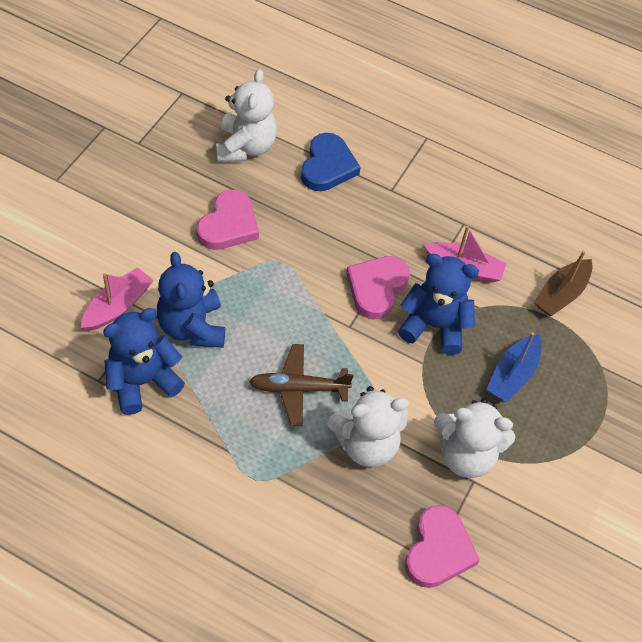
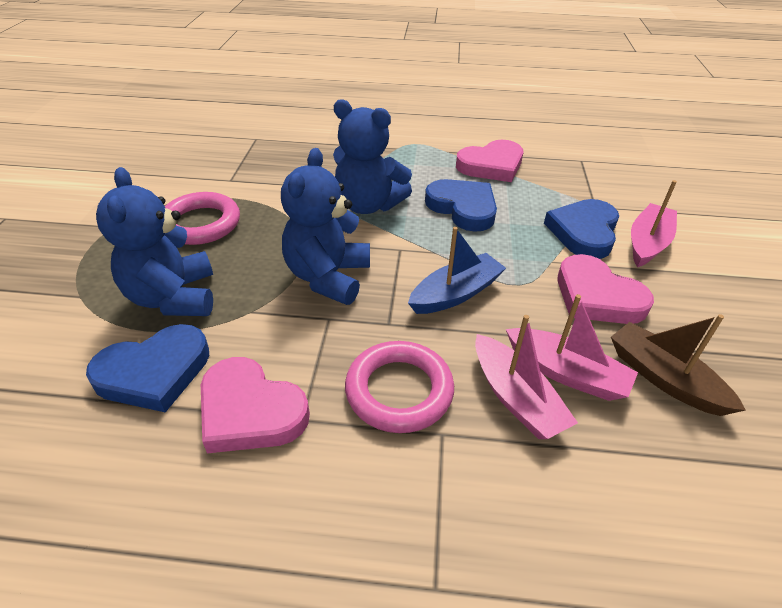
blue heart: 1 -> 3
brown plane: 1 -> 0
pink boat: 2 -> 3
pink ring: 0 -> 2
white teddy bear: 3 -> 0

